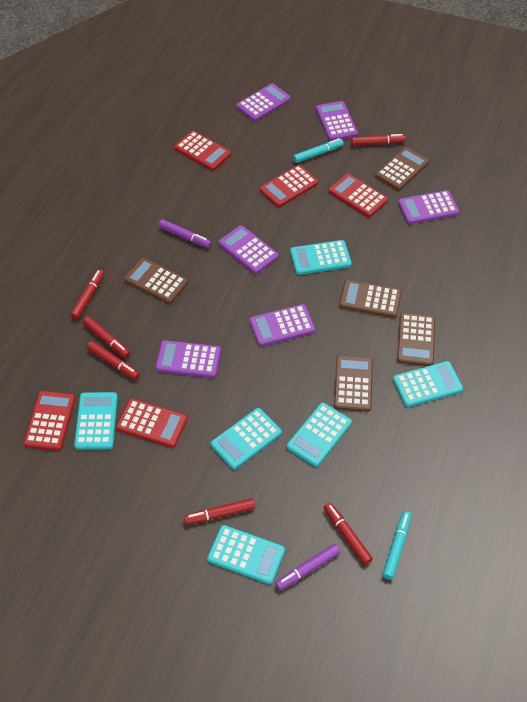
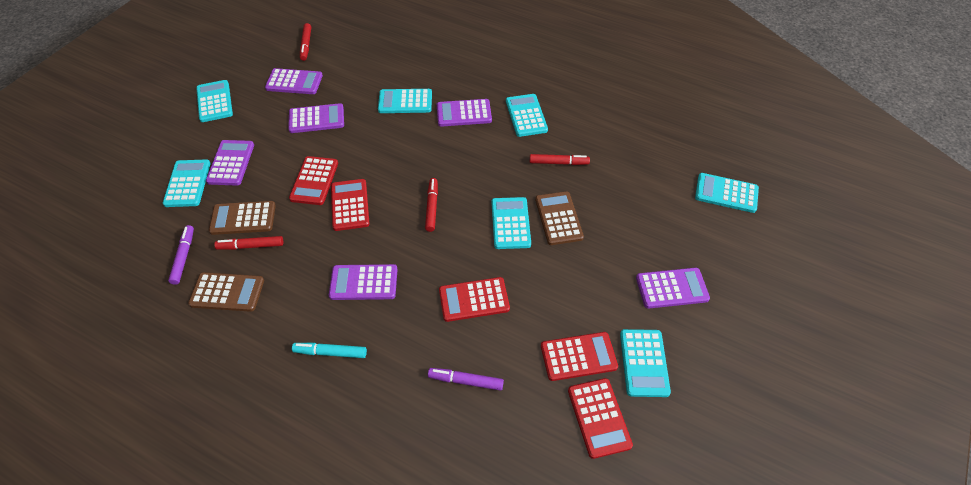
brown calculator: 5 -> 3
red marker: 6 -> 4
turquoise calculator: 6 -> 7
turquoise marker: 2 -> 1

